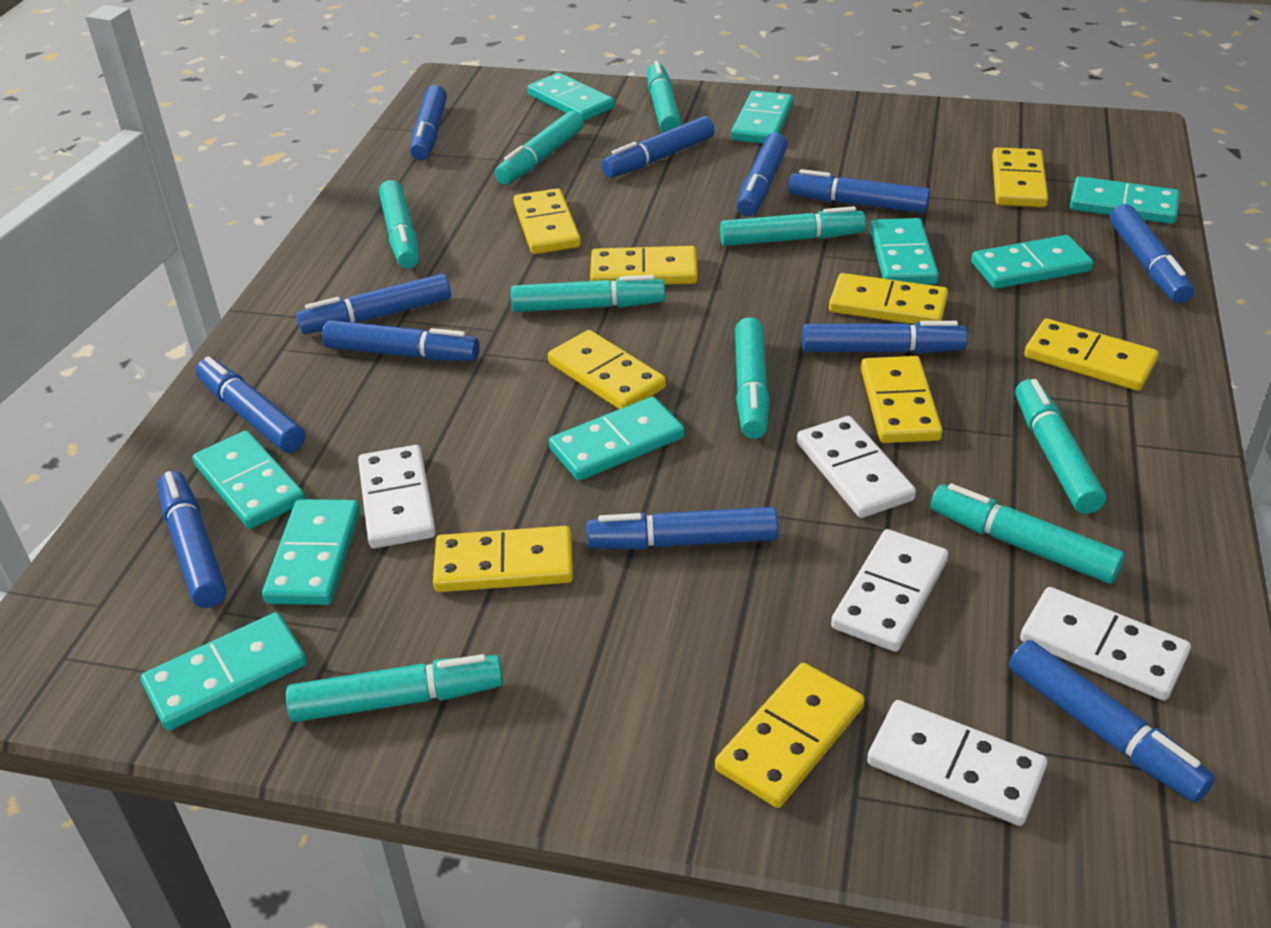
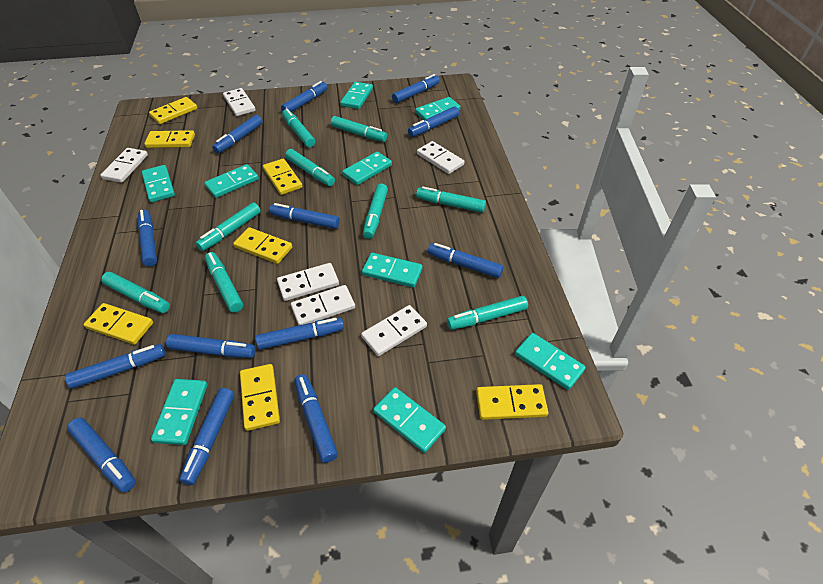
blue marker: 12 -> 13
white domino: 5 -> 6
yellow domino: 9 -> 7

